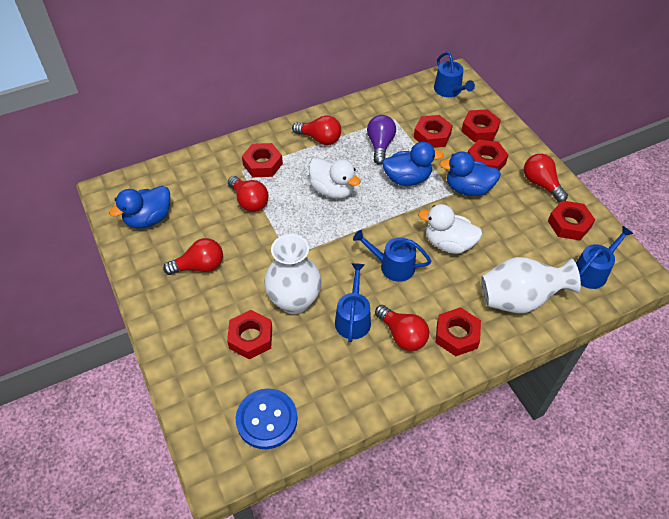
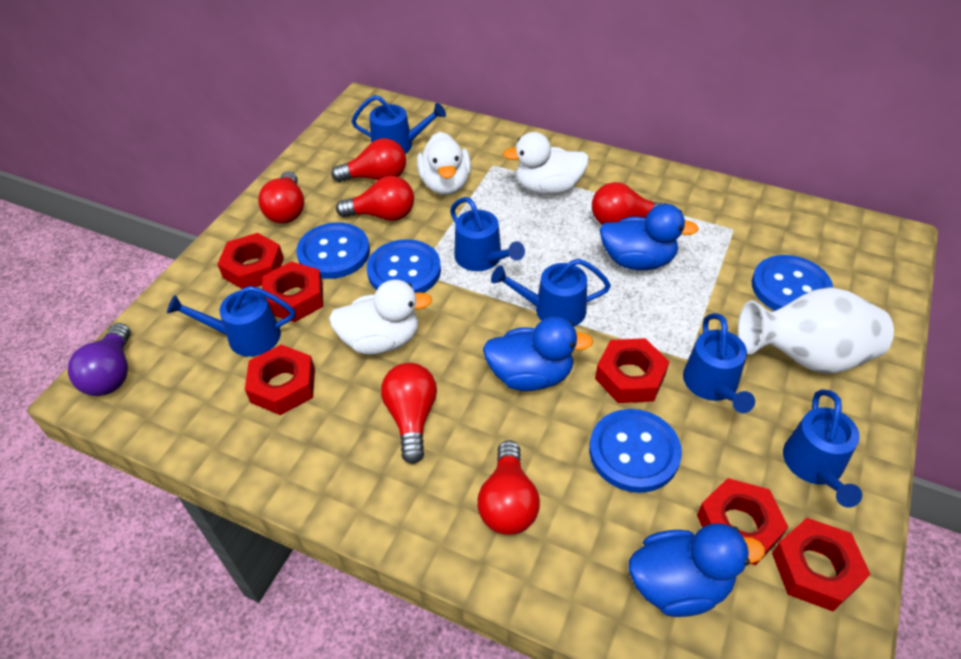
blue button: 1 -> 4
blue watering can: 4 -> 6
red light bulb: 5 -> 6
red nut: 7 -> 6
white duck: 2 -> 3
white vase: 2 -> 1

